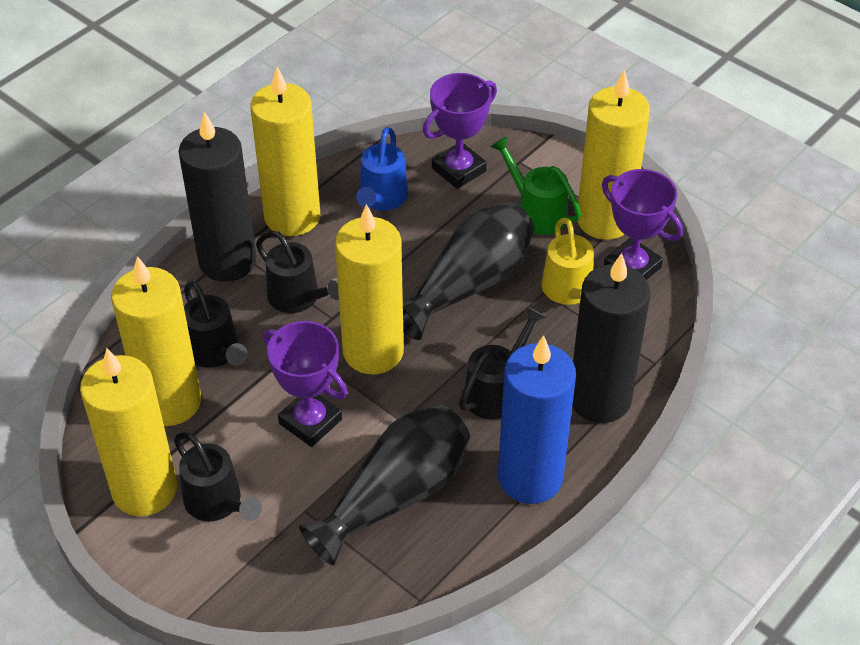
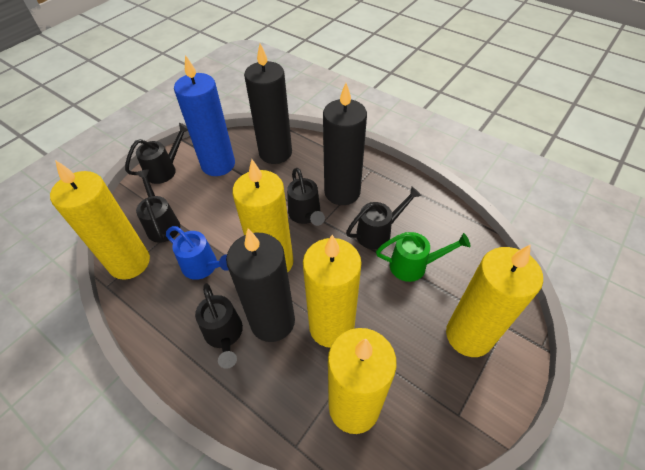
black candle: 2 -> 3
black vase: 2 -> 0
black watering can: 4 -> 5
purple trophy: 3 -> 0
yellow watering can: 1 -> 0

